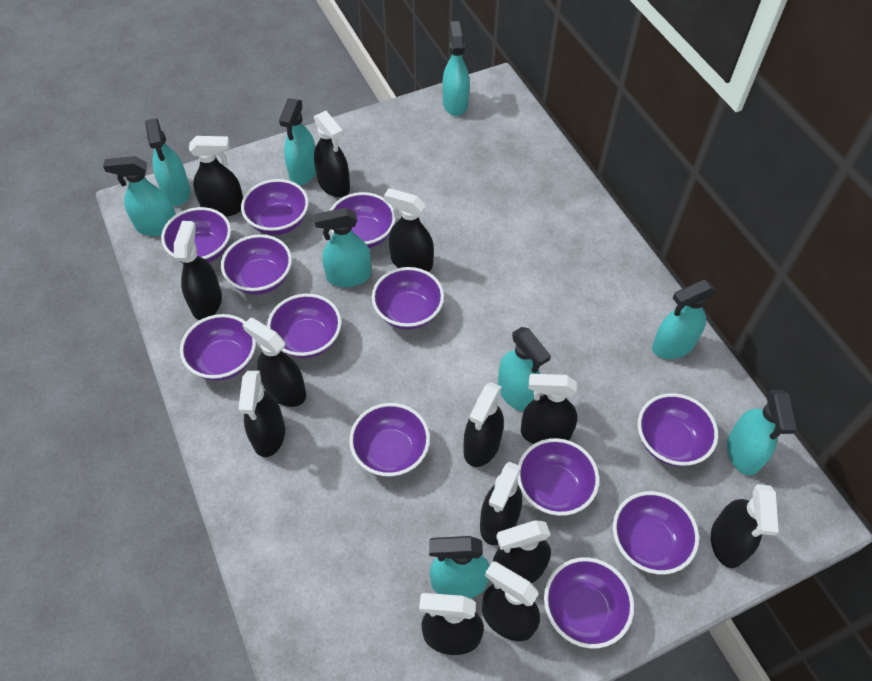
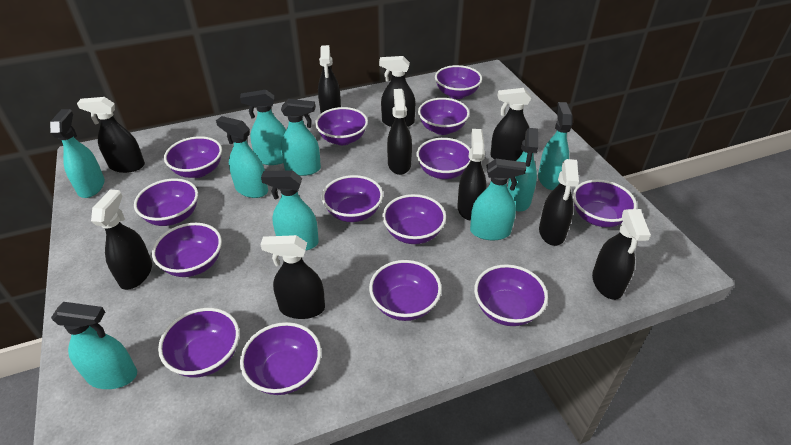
black spray bottle: 13 -> 10
purple bowl: 12 -> 14

